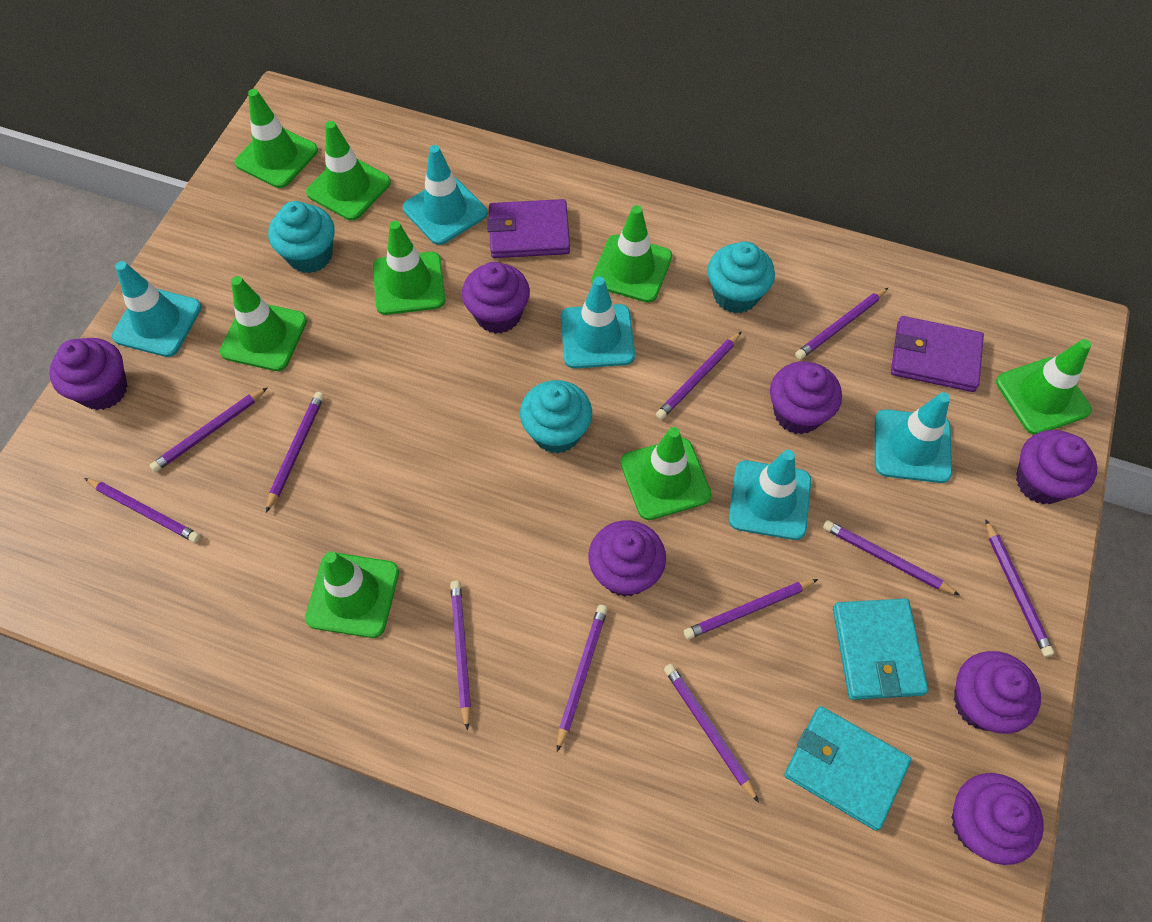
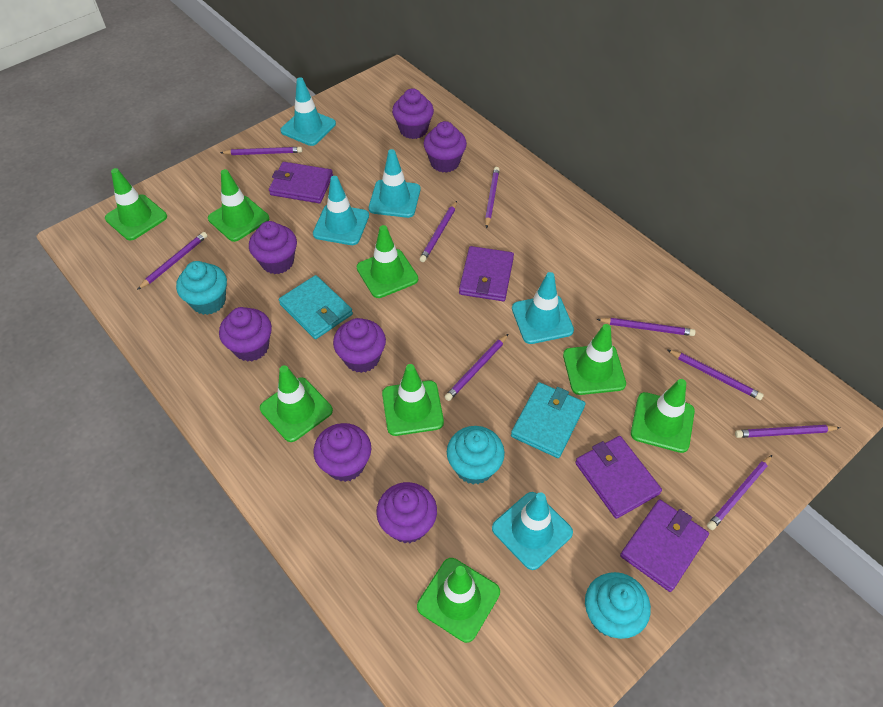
purple pencil: 11 -> 9
purple wallet: 2 -> 4

